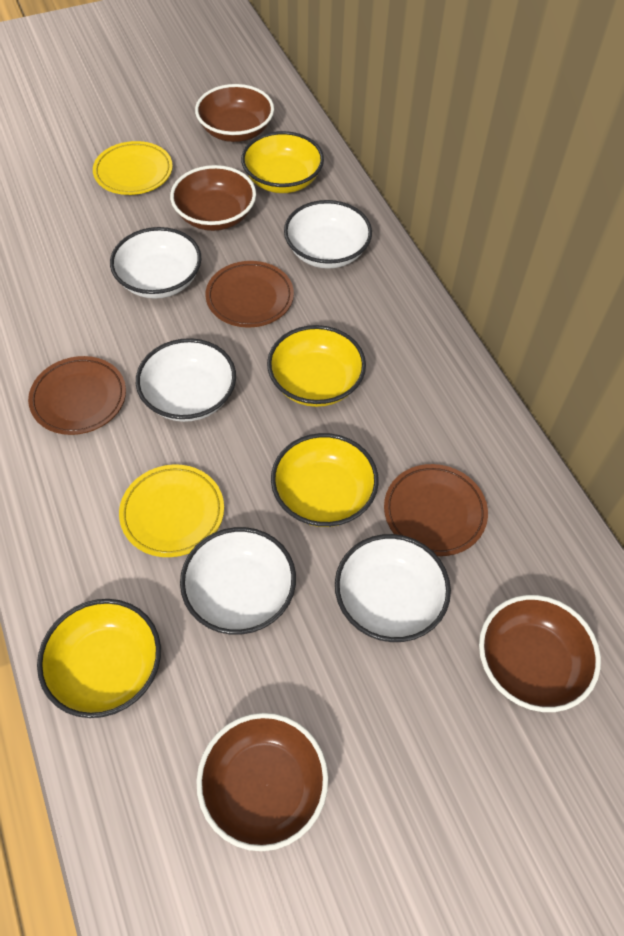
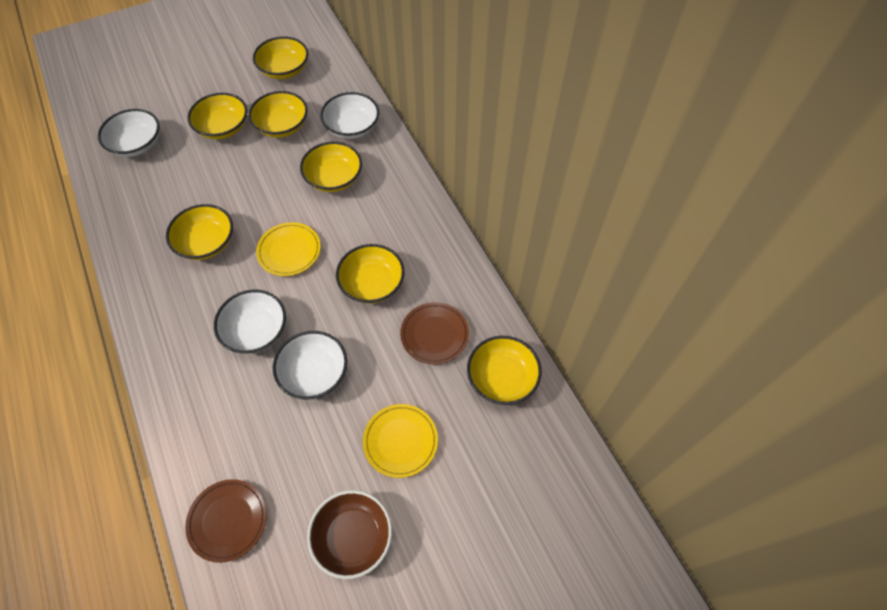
brown bowl: 4 -> 1
brown plate: 3 -> 2
white bowl: 5 -> 4
yellow bowl: 4 -> 7

